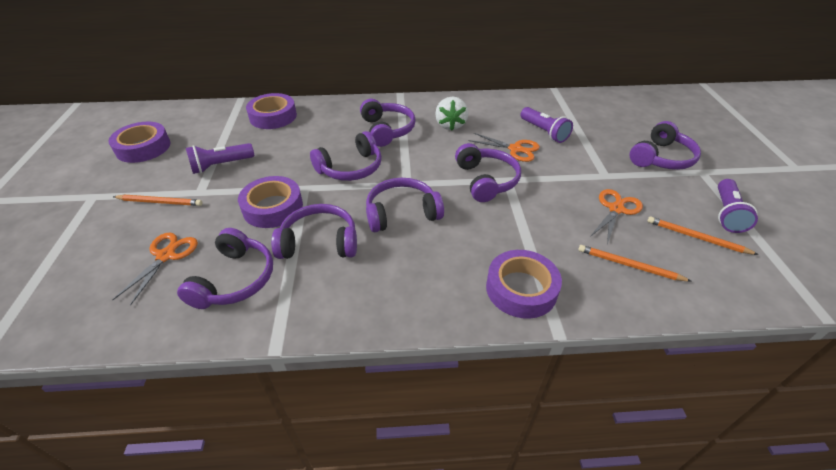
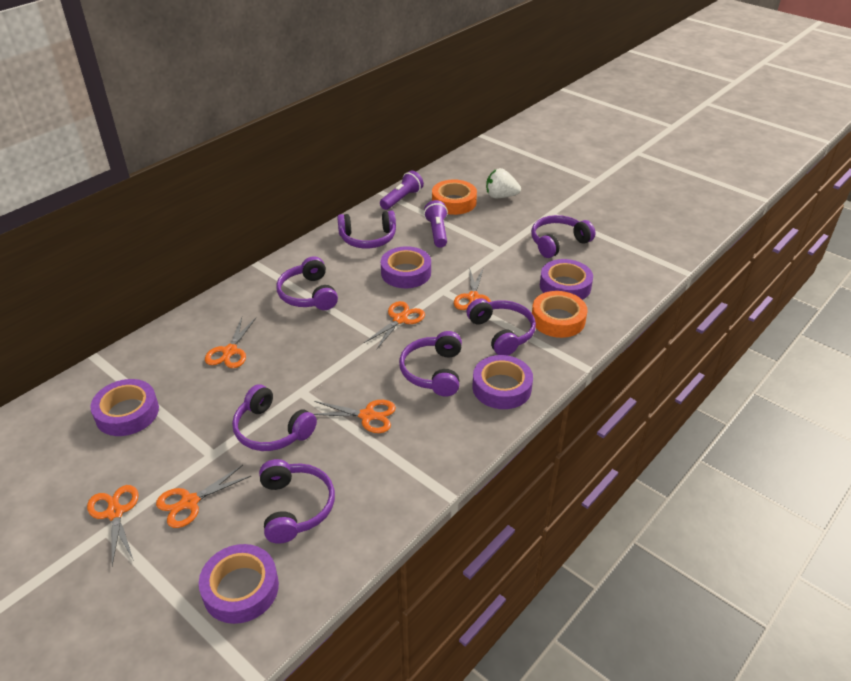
orange pencil: 3 -> 0
orange scissors: 3 -> 6
orange tape: 0 -> 2
purple flashlight: 3 -> 2
purple tape: 4 -> 5

